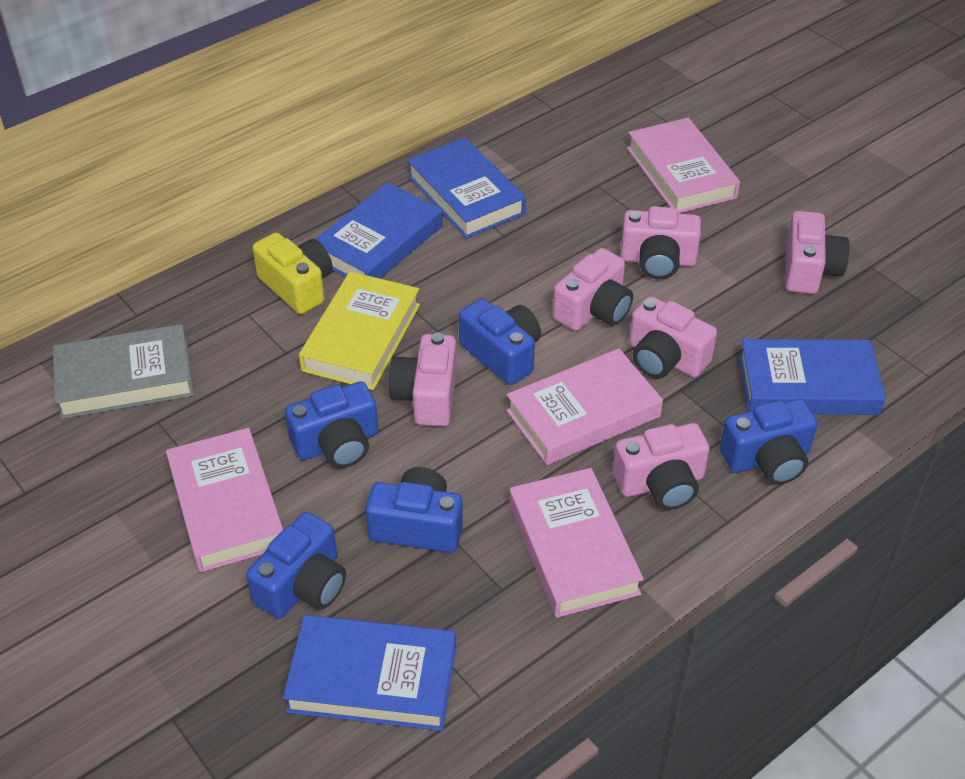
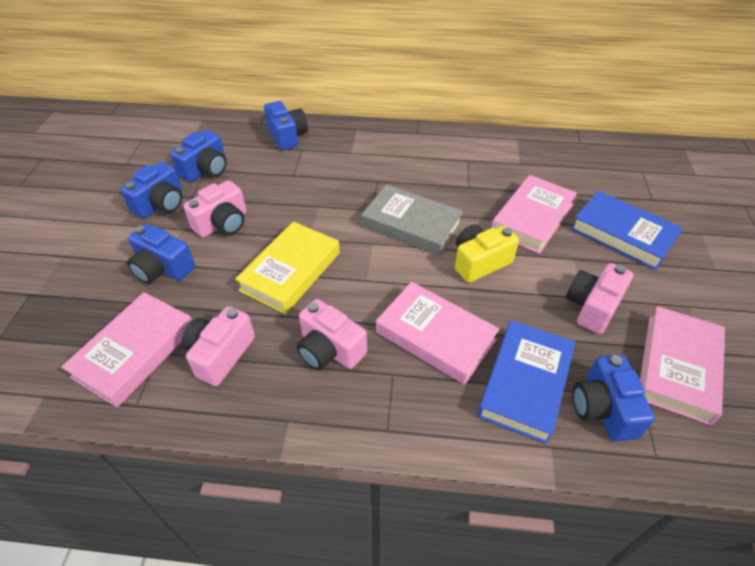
blue book: 4 -> 2
pink camera: 6 -> 4

